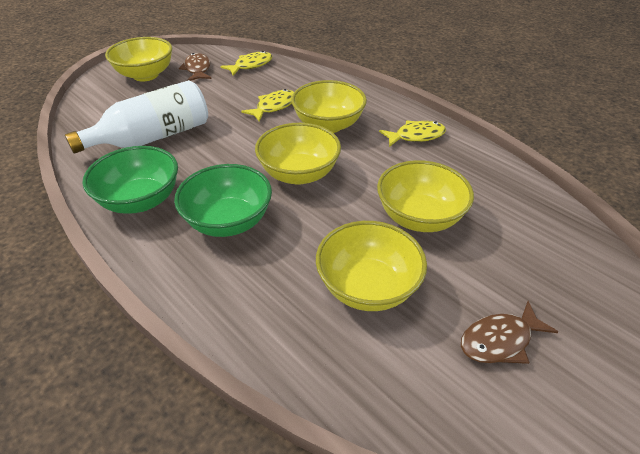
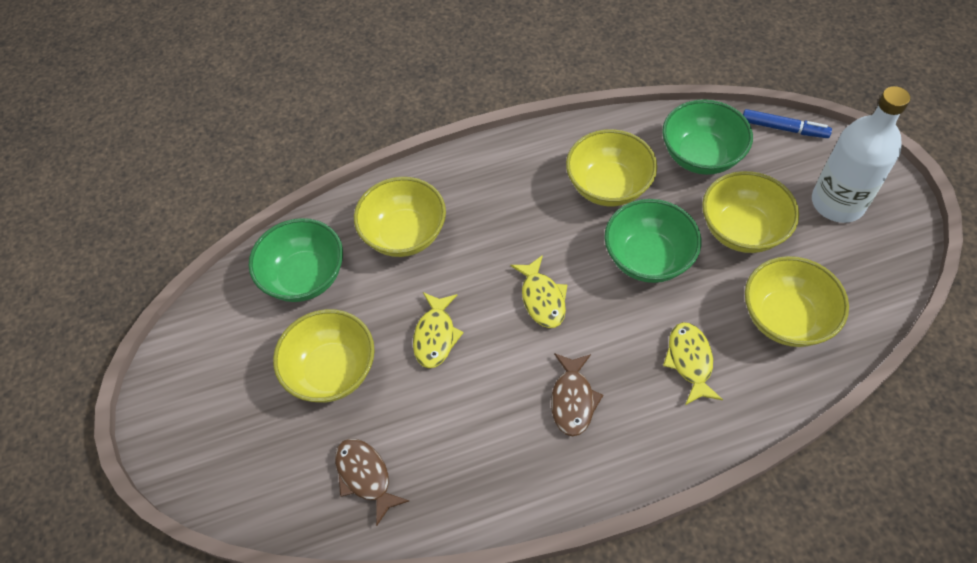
blue marker: 0 -> 1
green bowl: 2 -> 3

